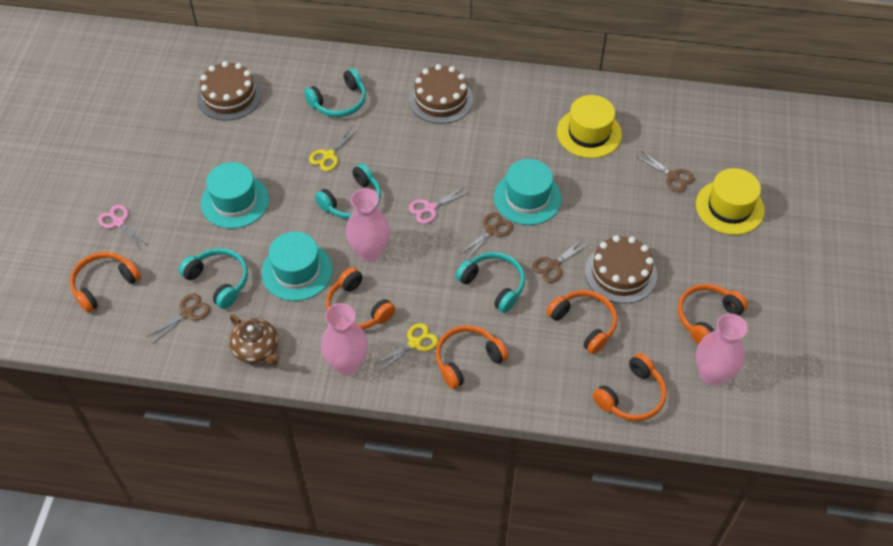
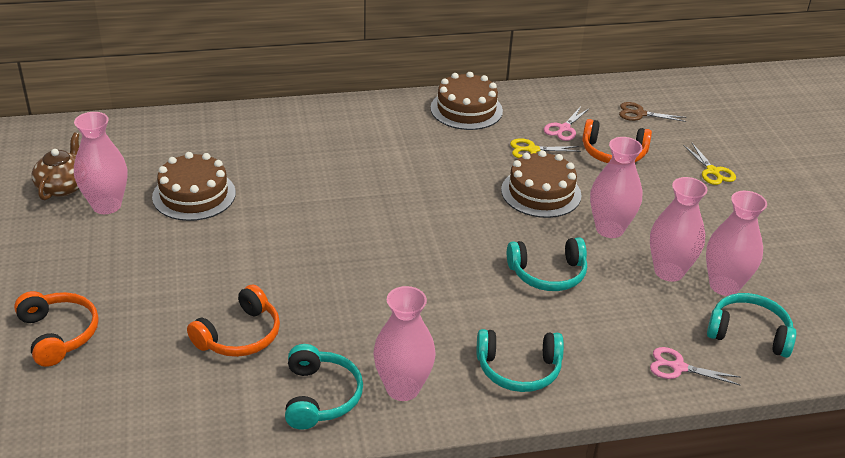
brown scissors: 4 -> 1
orange headphones: 6 -> 3
pink vase: 3 -> 5
turquoise hat: 3 -> 0
yellow hat: 2 -> 0

